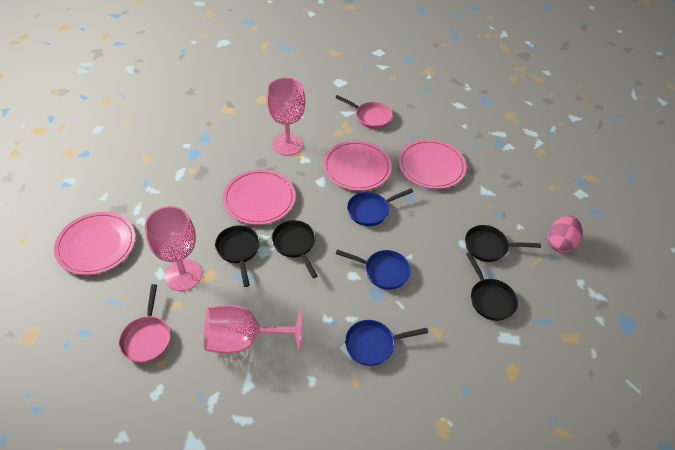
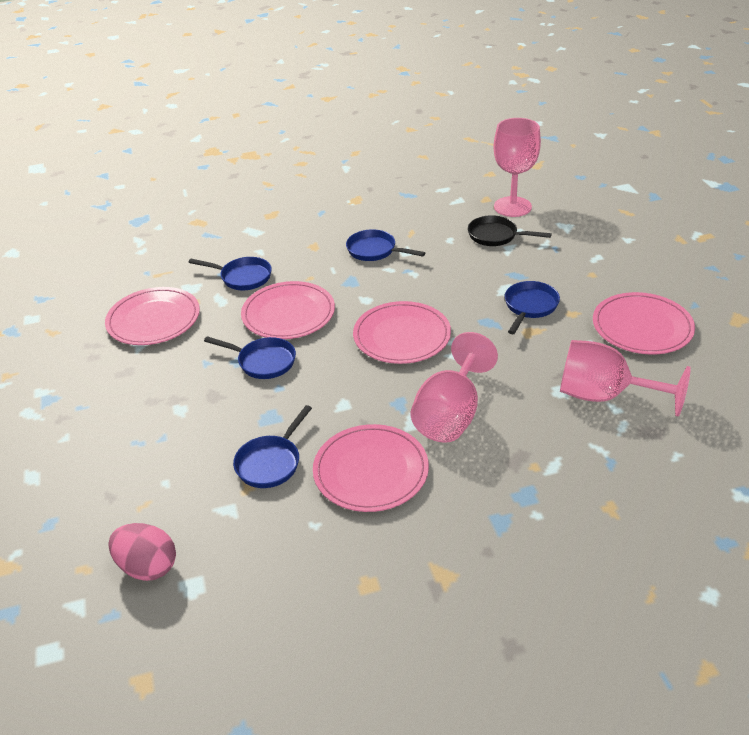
black pan: 4 -> 1
blue pan: 3 -> 5
pink pan: 2 -> 0
pink plate: 4 -> 5

